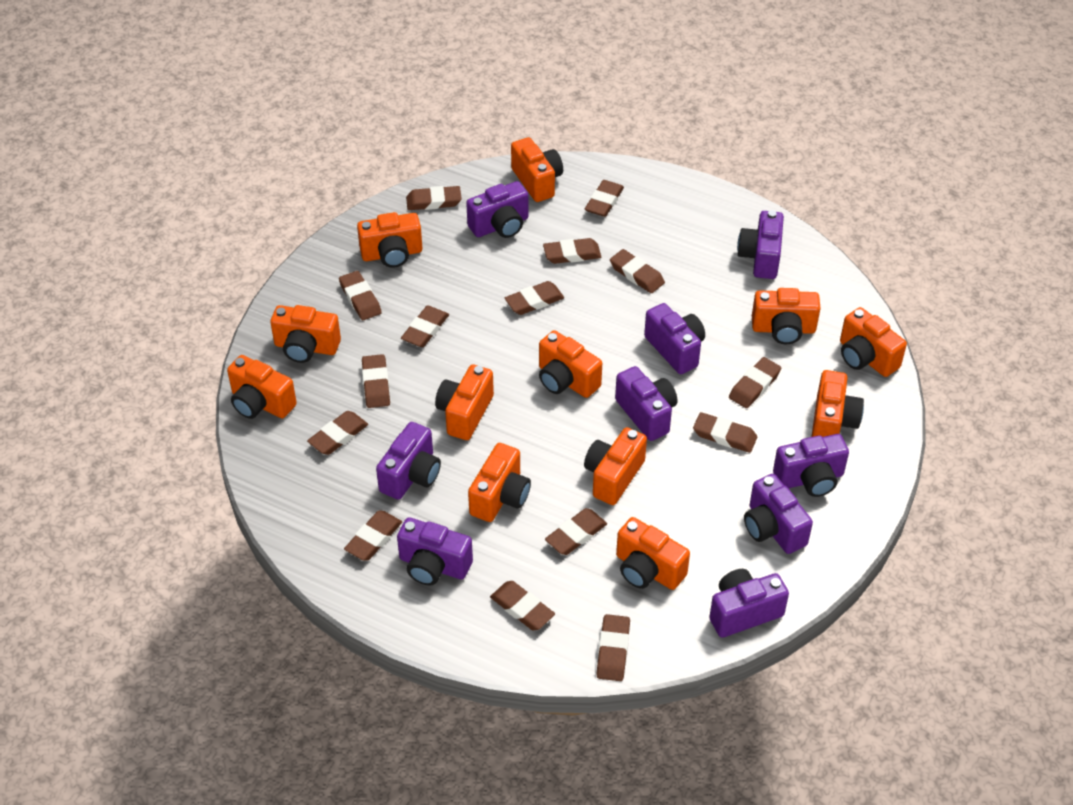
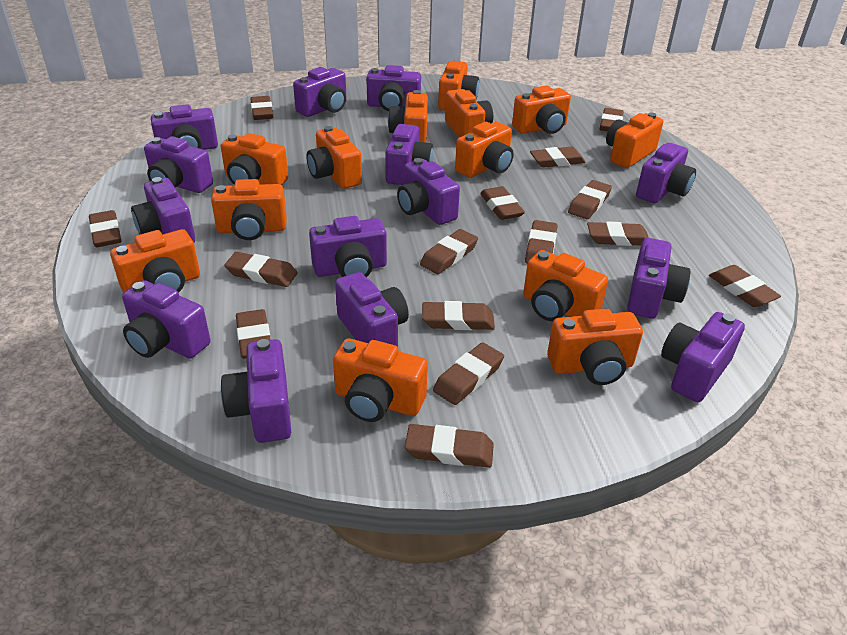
orange camera: 12 -> 13
purple camera: 9 -> 14

